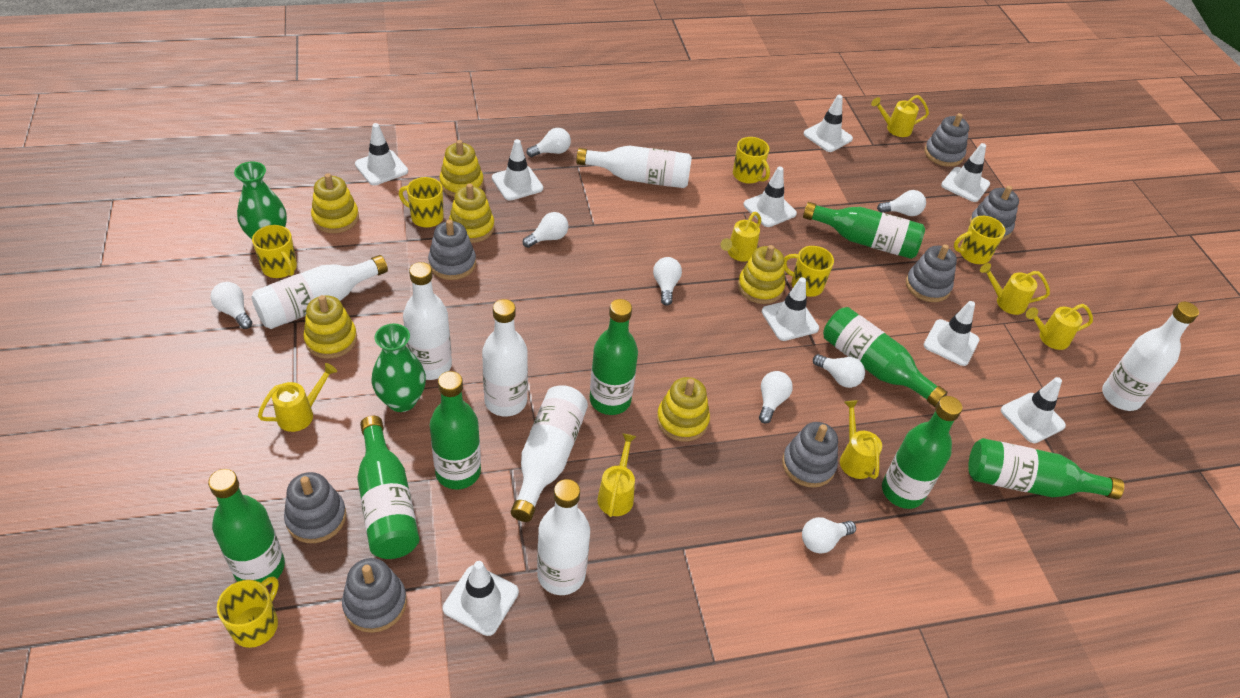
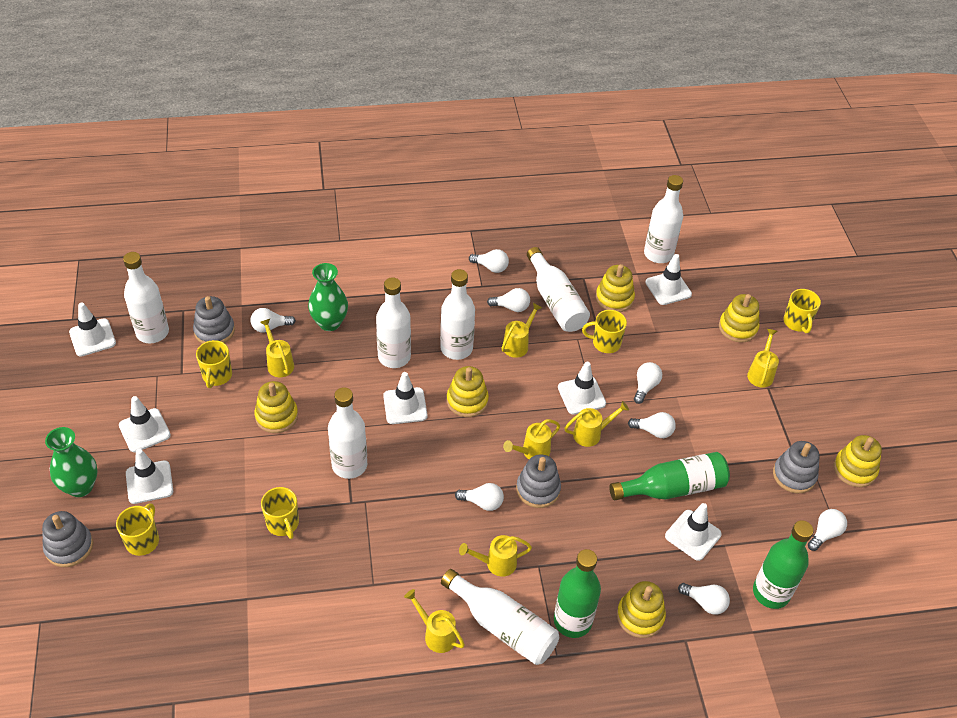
green bottle: 8 -> 3
grey stacking toy: 7 -> 4
white traffic cone: 9 -> 7
yellow mug: 6 -> 5

